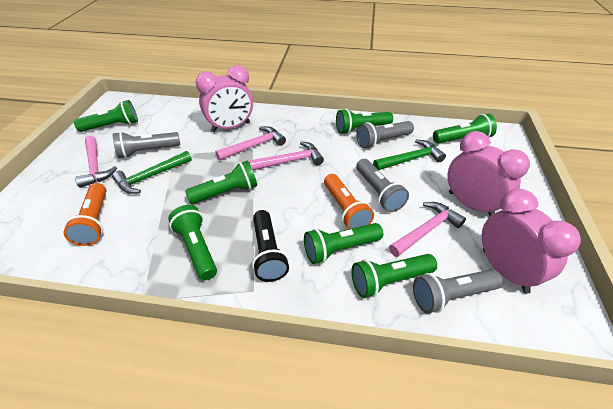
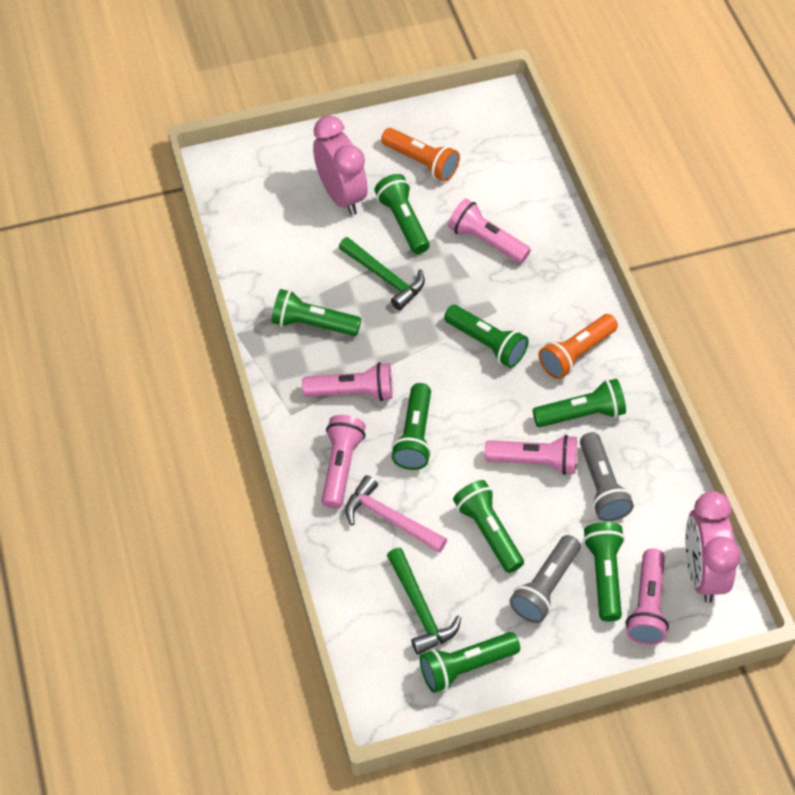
black flashlight: 1 -> 0
green flashlight: 7 -> 8
grey flashlight: 4 -> 2
pink clock: 3 -> 2
pink flashlight: 0 -> 5
pink hammer: 4 -> 1

